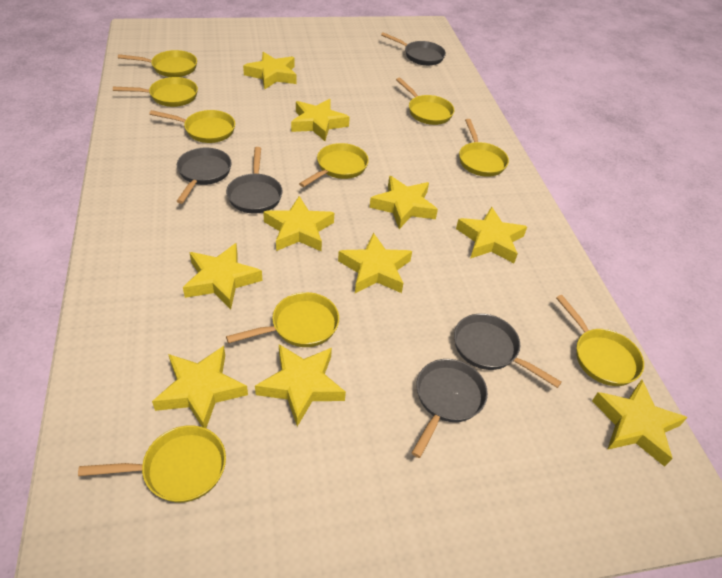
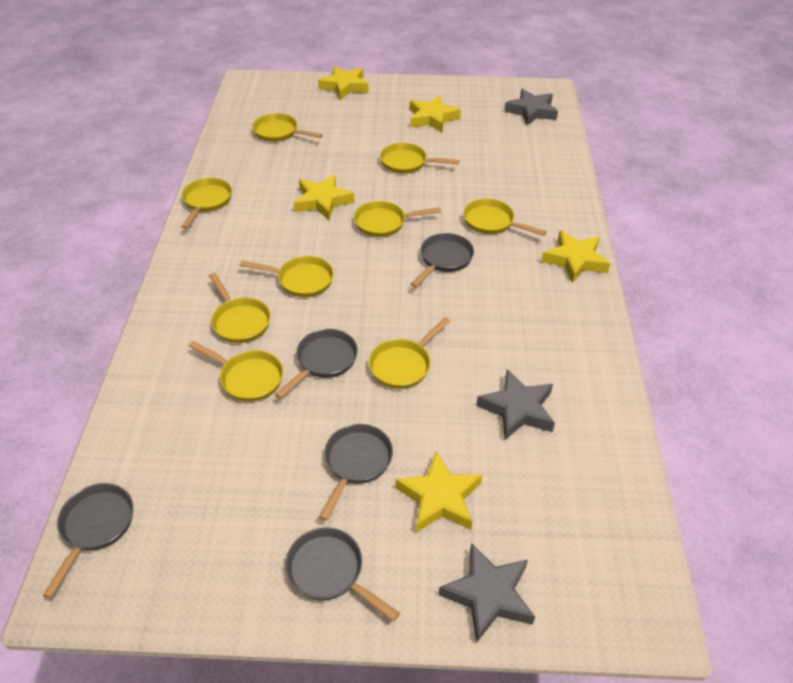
grey star: 0 -> 3
yellow star: 10 -> 5

